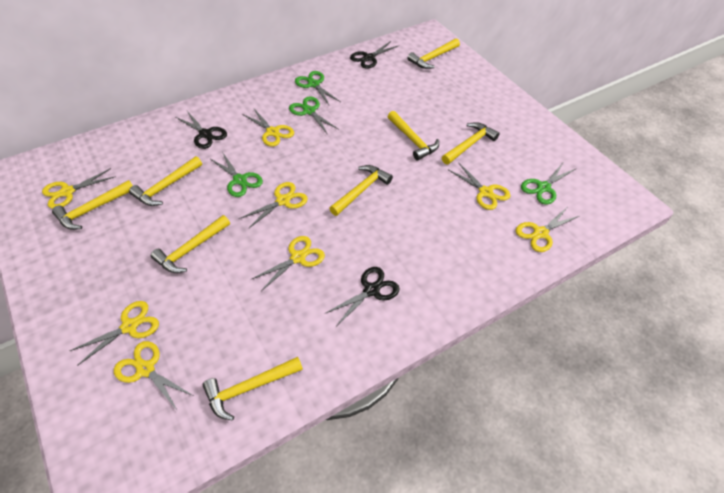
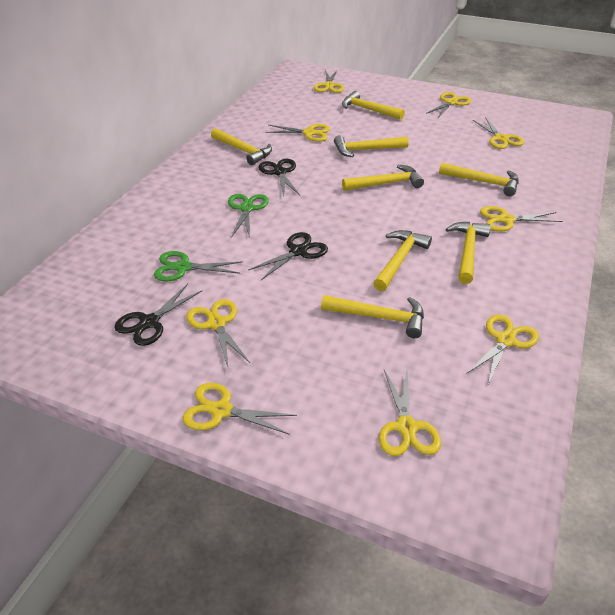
green scissors: 4 -> 2
yellow scissors: 8 -> 9

